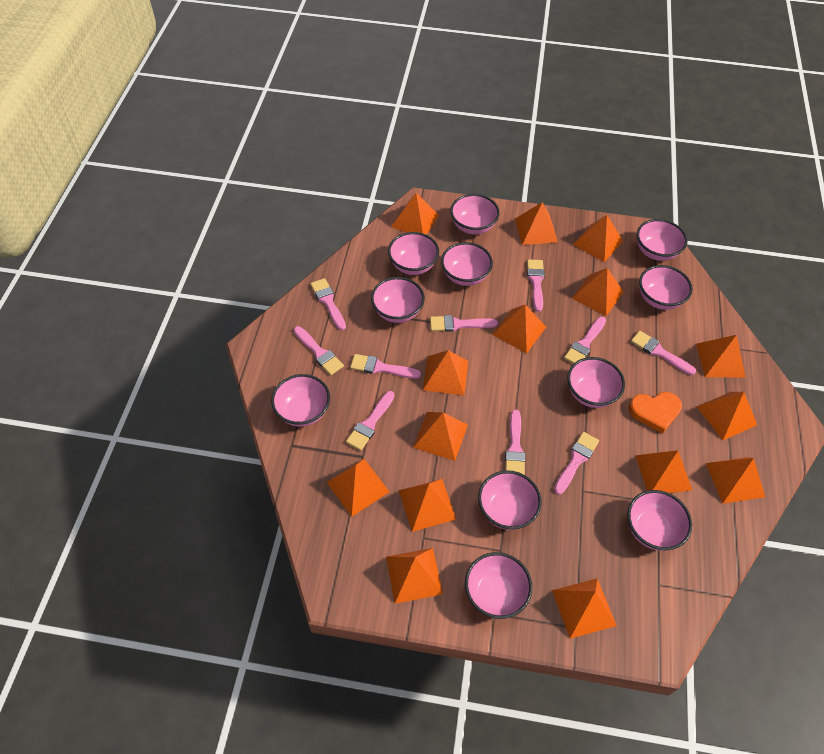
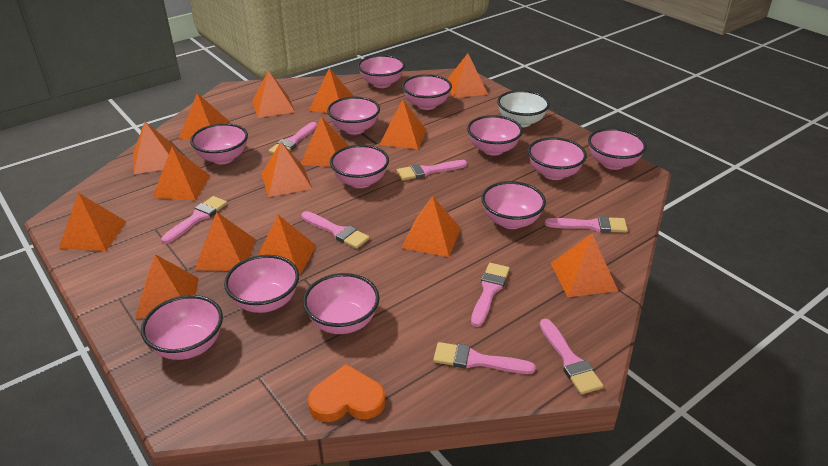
pink bowl: 11 -> 12
pink brush: 10 -> 8
white bowl: 0 -> 1

